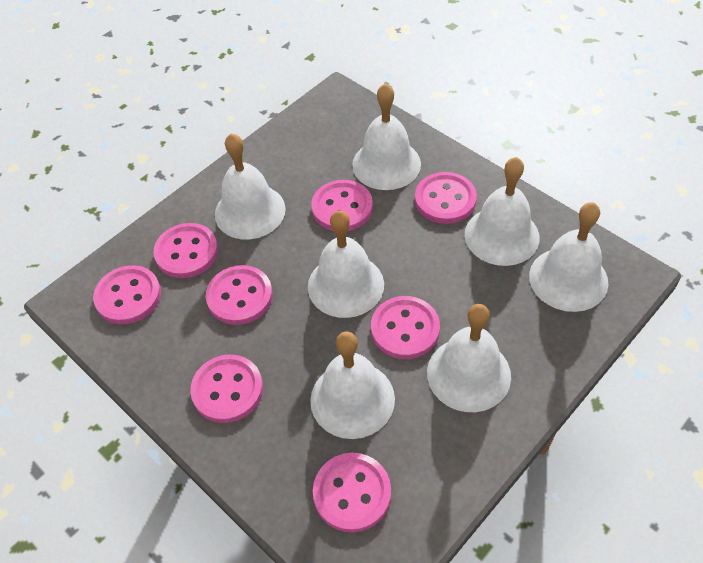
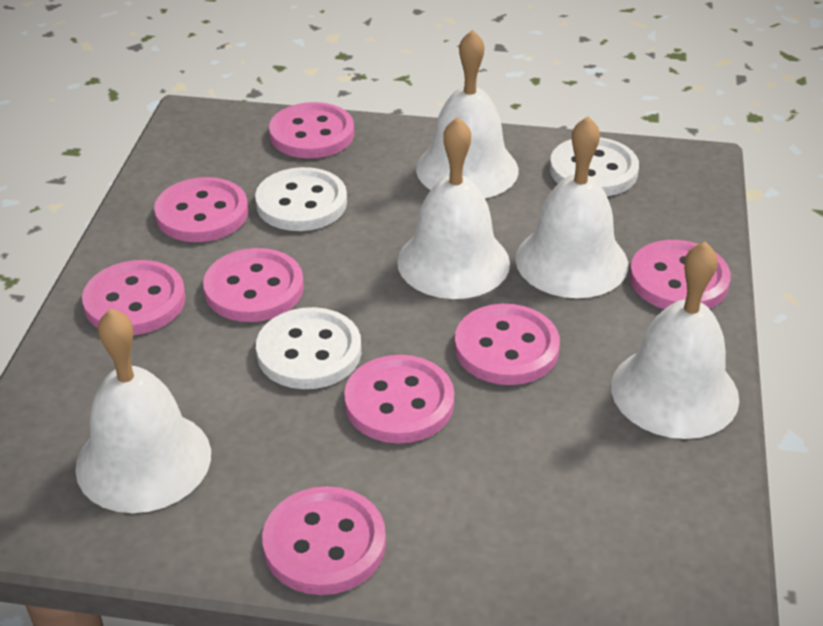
white bell: 7 -> 5
white button: 0 -> 3

